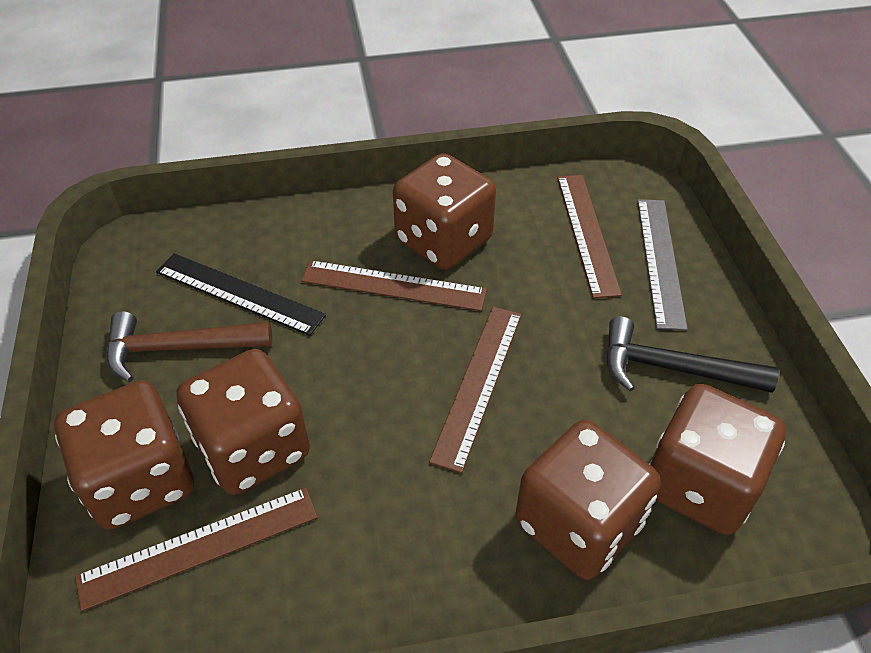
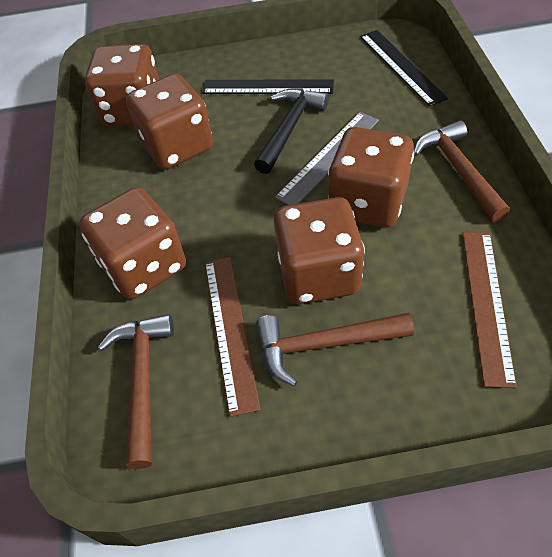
black ruler: 1 -> 2
brown hammer: 1 -> 3
brown ruler: 4 -> 2

